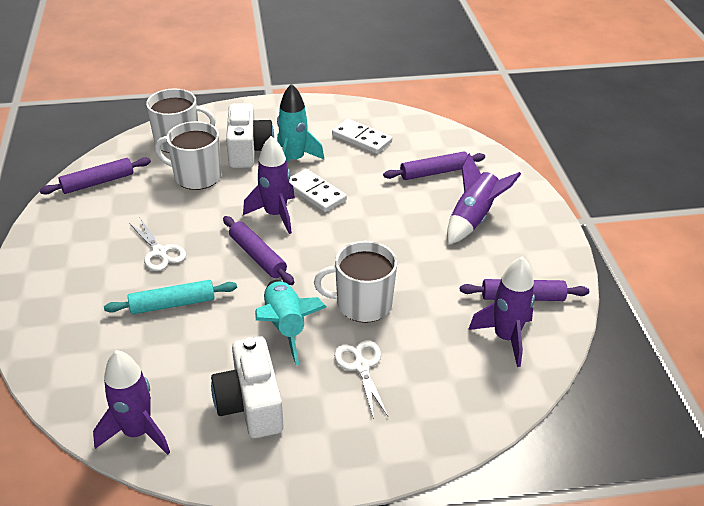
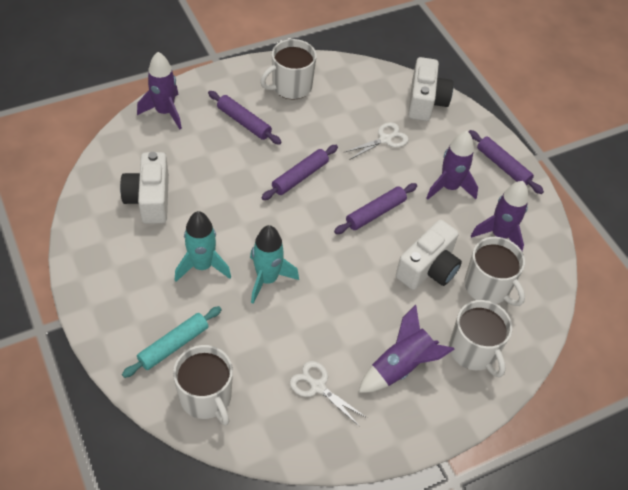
white camera: 2 -> 3
white domino: 2 -> 0
white mug: 3 -> 4

